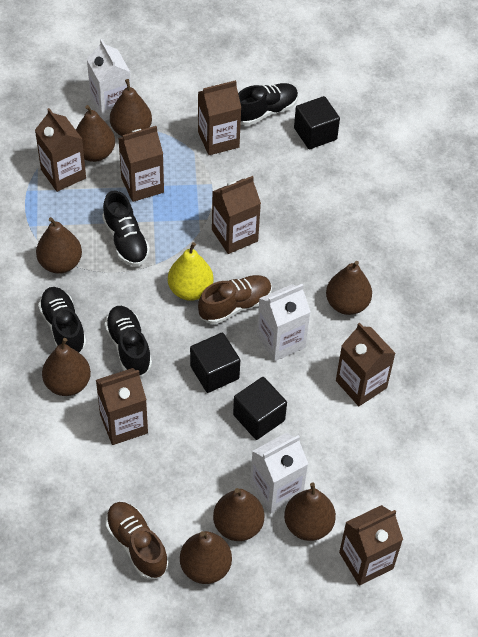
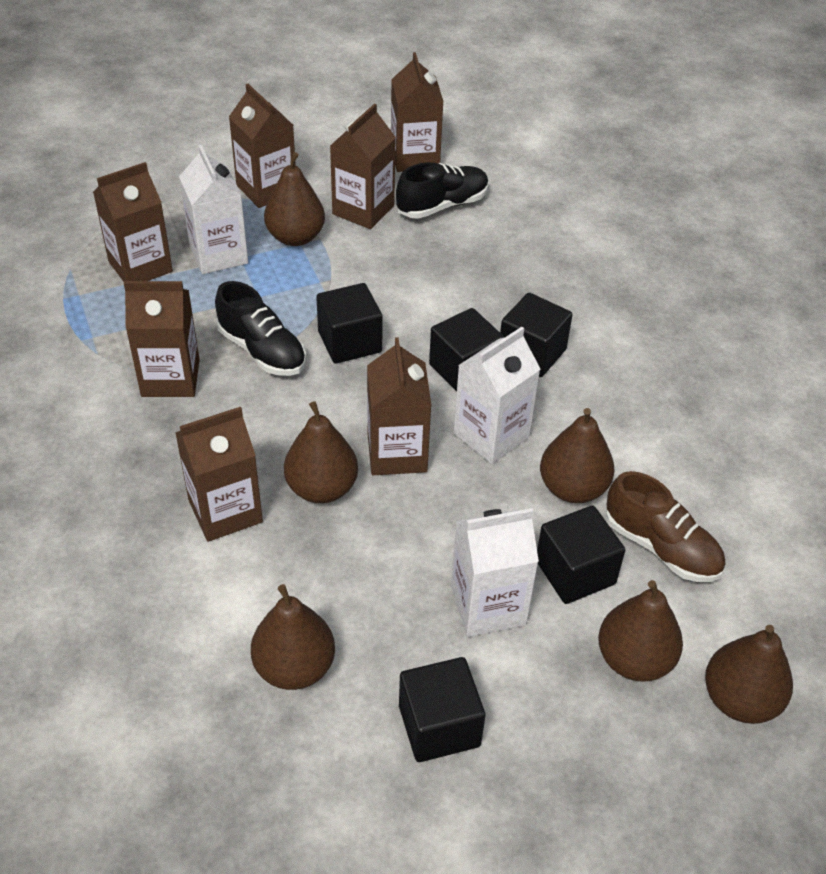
black cube: 3 -> 5
black shoe: 4 -> 2
brown pear: 8 -> 6
brown shoe: 2 -> 1
yellow pear: 1 -> 0

